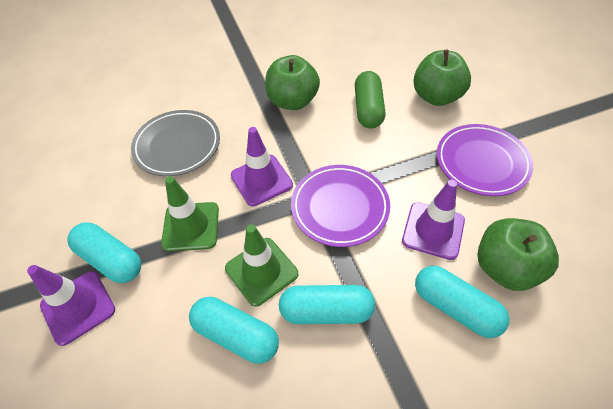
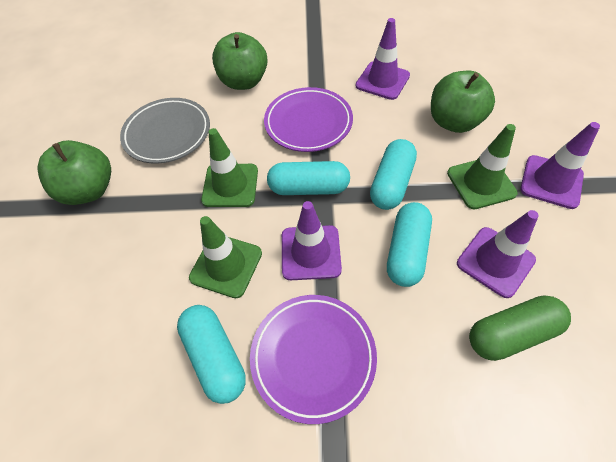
green traffic cone: 2 -> 3
purple traffic cone: 3 -> 4

